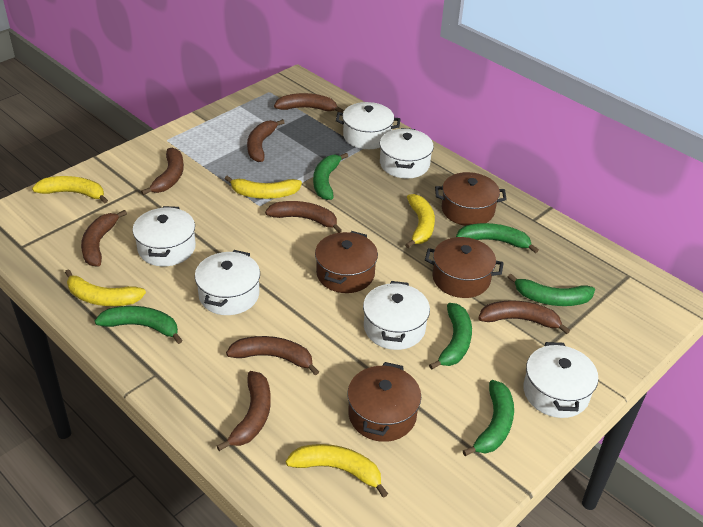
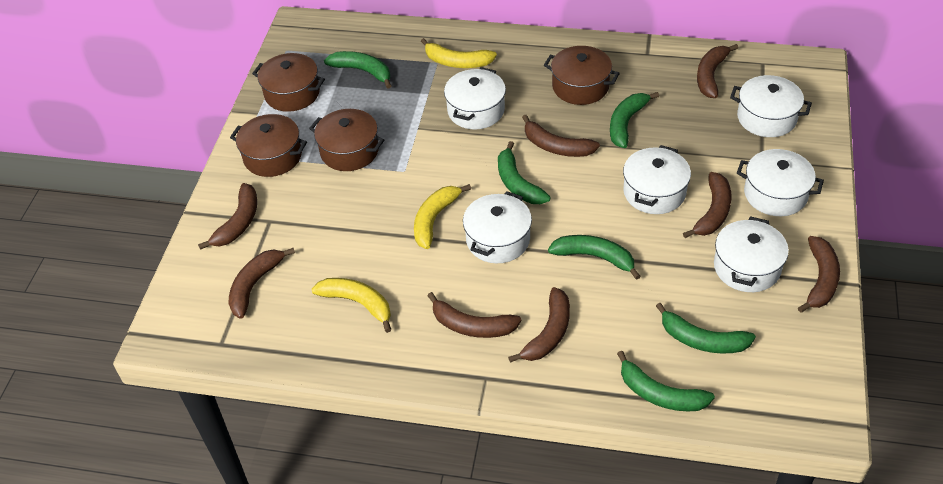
yellow banana: 5 -> 3

